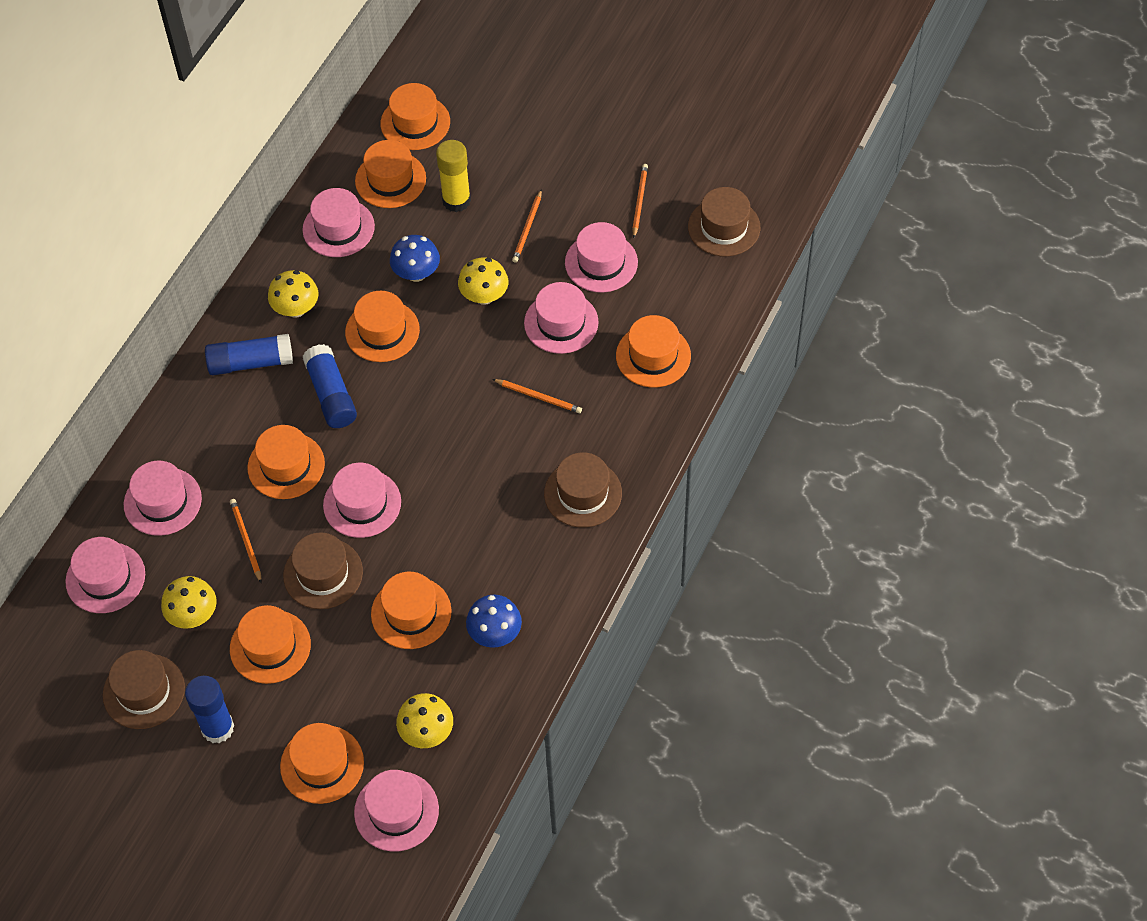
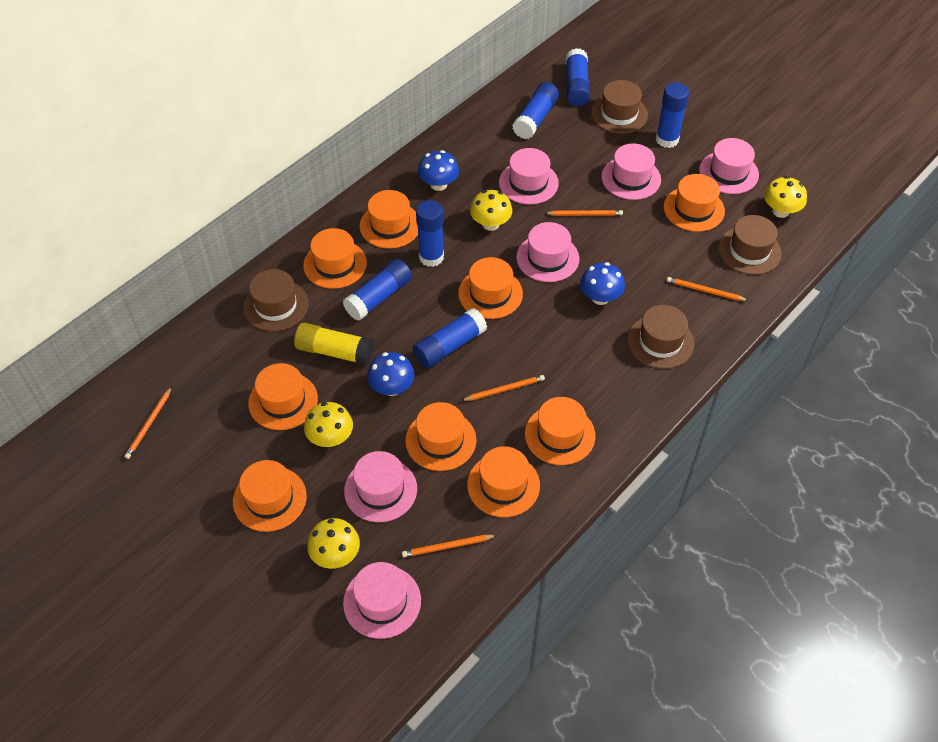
blue glue stick: 3 -> 6
blue mushroom: 2 -> 3
orange hat: 8 -> 9
orange pencil: 4 -> 5
pink hat: 7 -> 6

